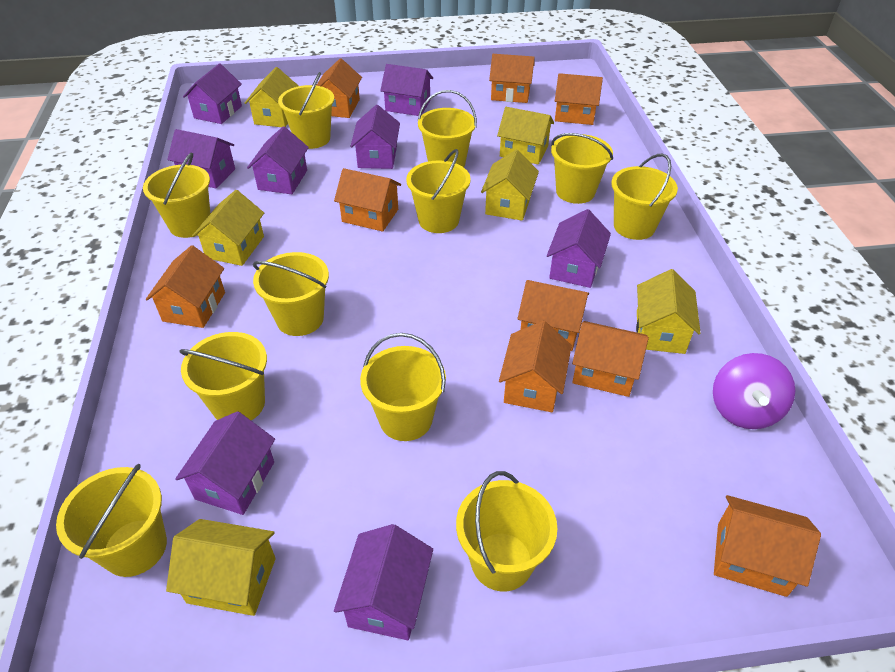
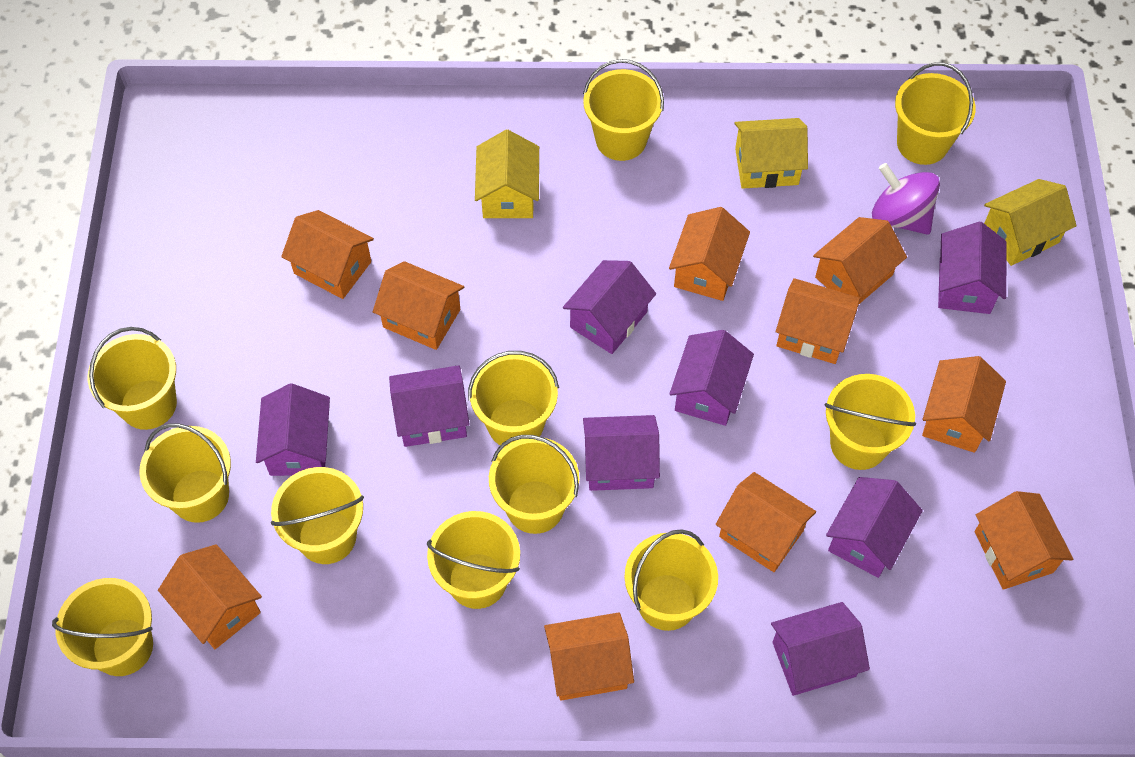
orange house: 9 -> 10
yellow house: 6 -> 3

